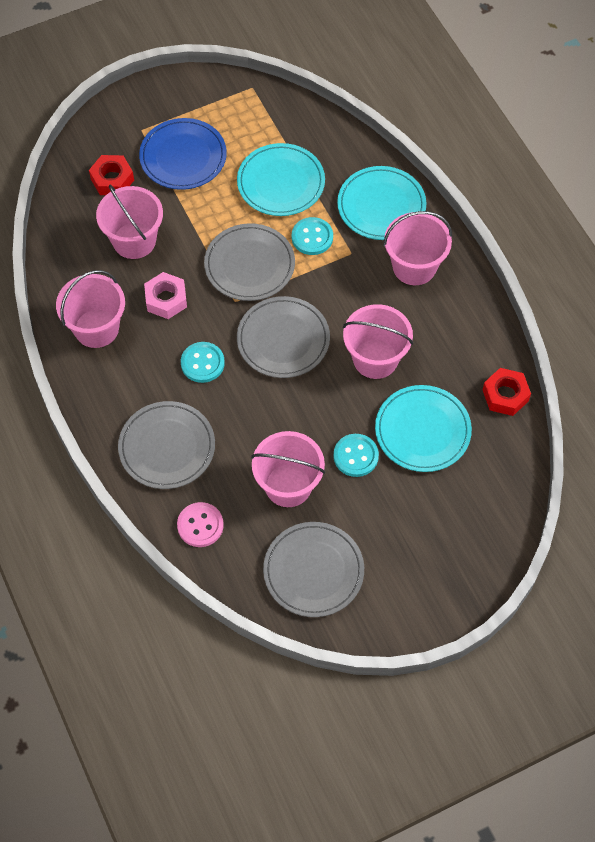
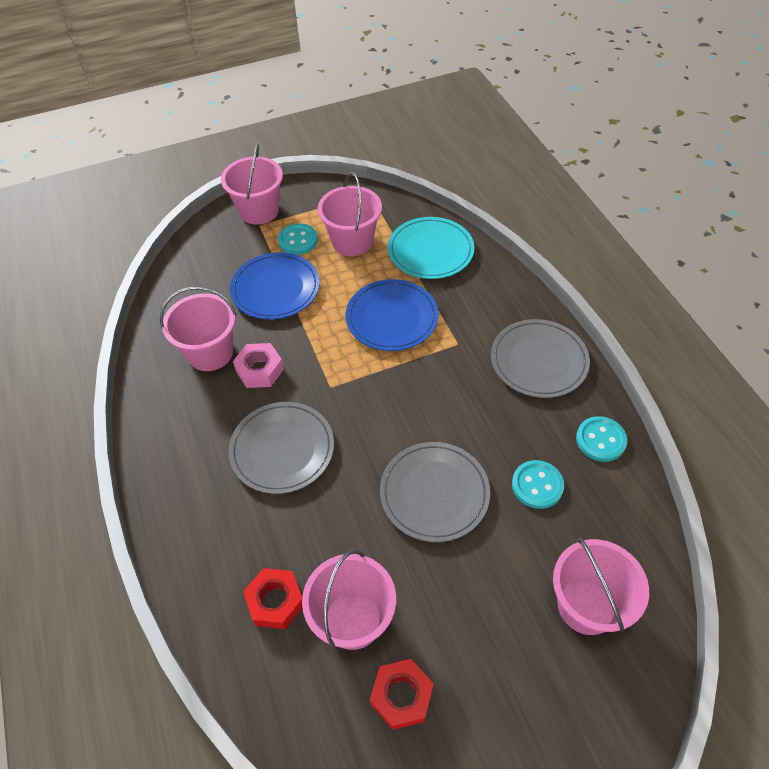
blue plate: 1 -> 2
grey plate: 4 -> 3
pink button: 1 -> 0
turquoise plate: 3 -> 1

